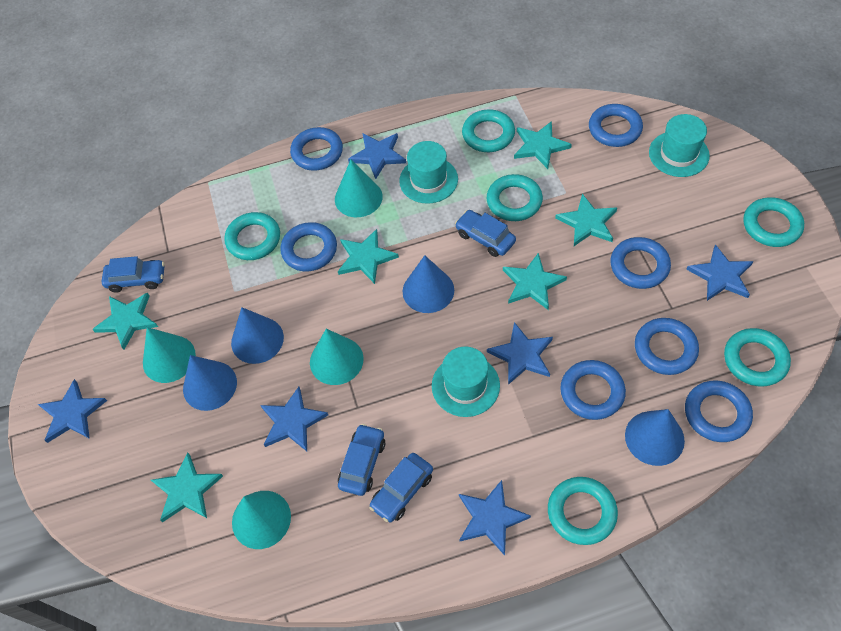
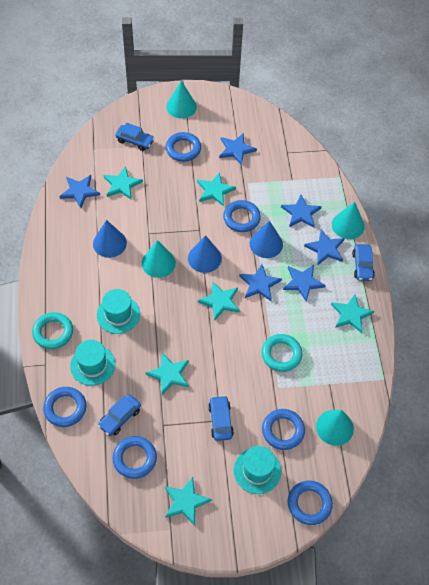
blue cone: 4 -> 3
blue ring: 7 -> 6
turquoise ring: 6 -> 2

